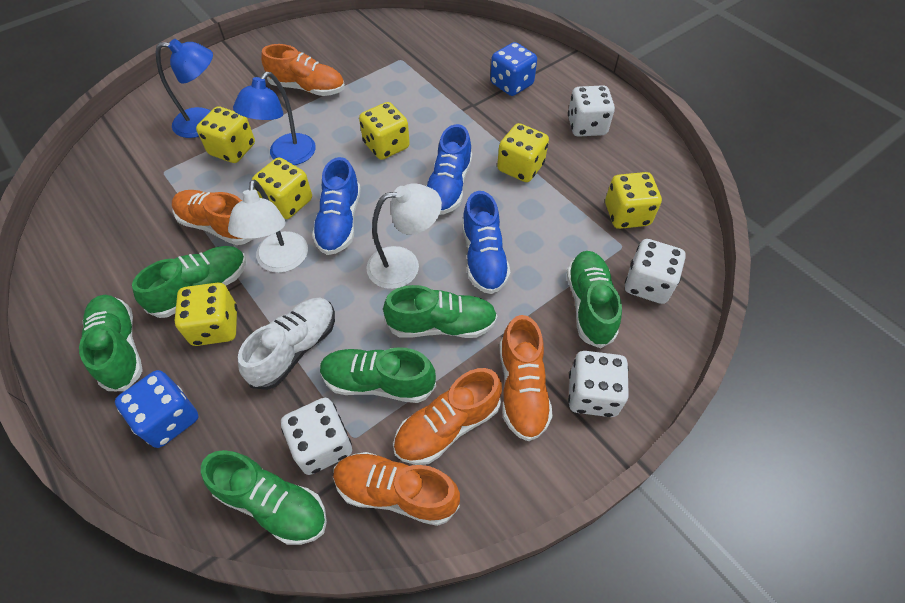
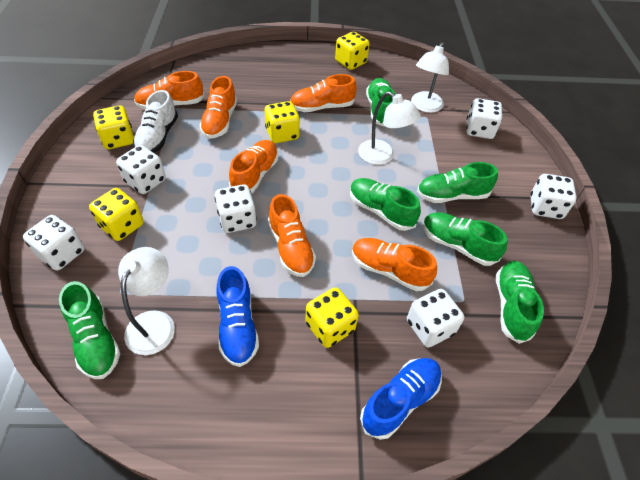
blue dice: 2 -> 0
blue lamp: 2 -> 0
blue shoe: 3 -> 2
orange shoe: 5 -> 6
white dice: 4 -> 6
white lamp: 2 -> 3
yellow dice: 6 -> 5

